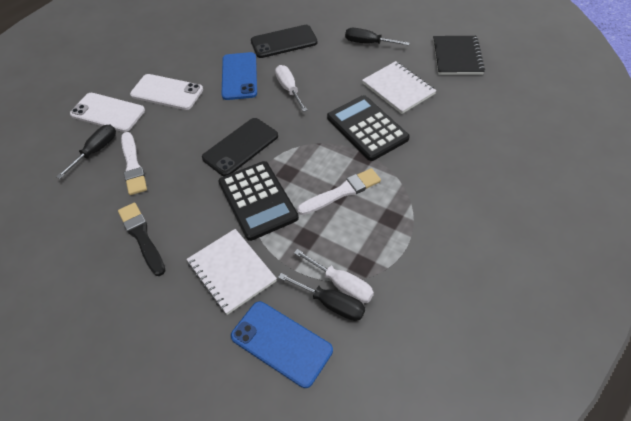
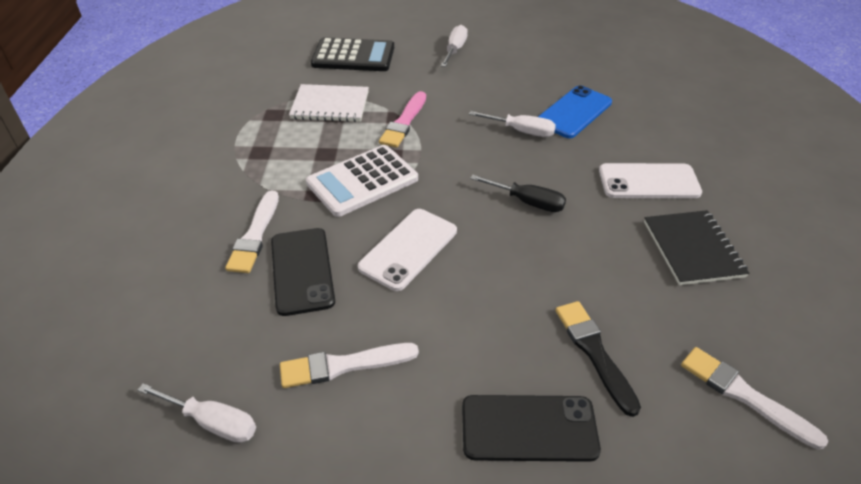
black calculator: 2 -> 1
black screwdriver: 3 -> 1
blue phone: 2 -> 1
pink brush: 0 -> 1
white brush: 2 -> 3
white calculator: 0 -> 1
white notebook: 2 -> 1
white screwdriver: 2 -> 3

